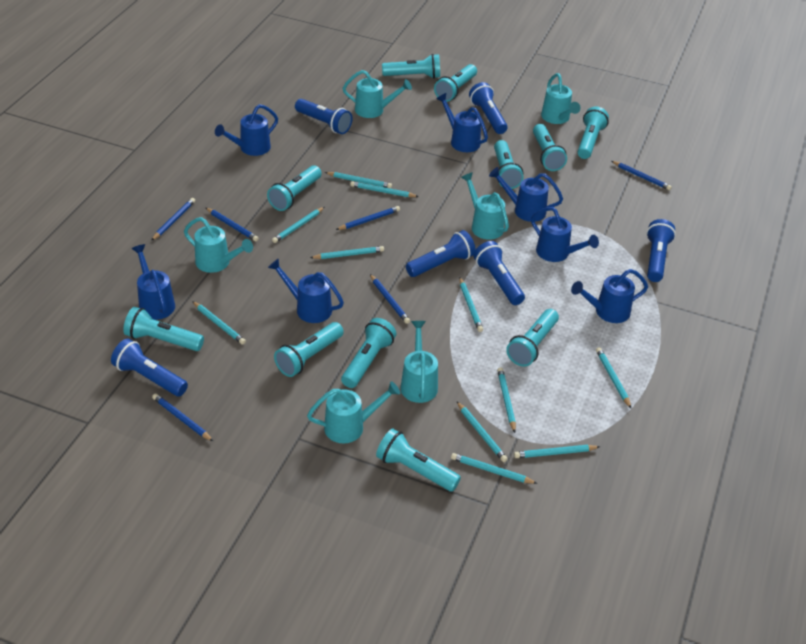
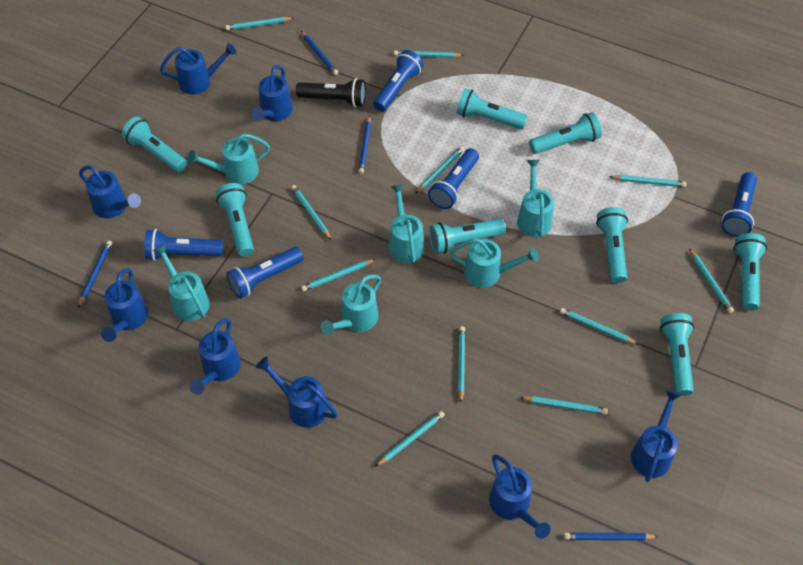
black flashlight: 0 -> 1
blue flashlight: 6 -> 5
blue pencil: 6 -> 4
blue watering can: 7 -> 8
turquoise flashlight: 11 -> 8

